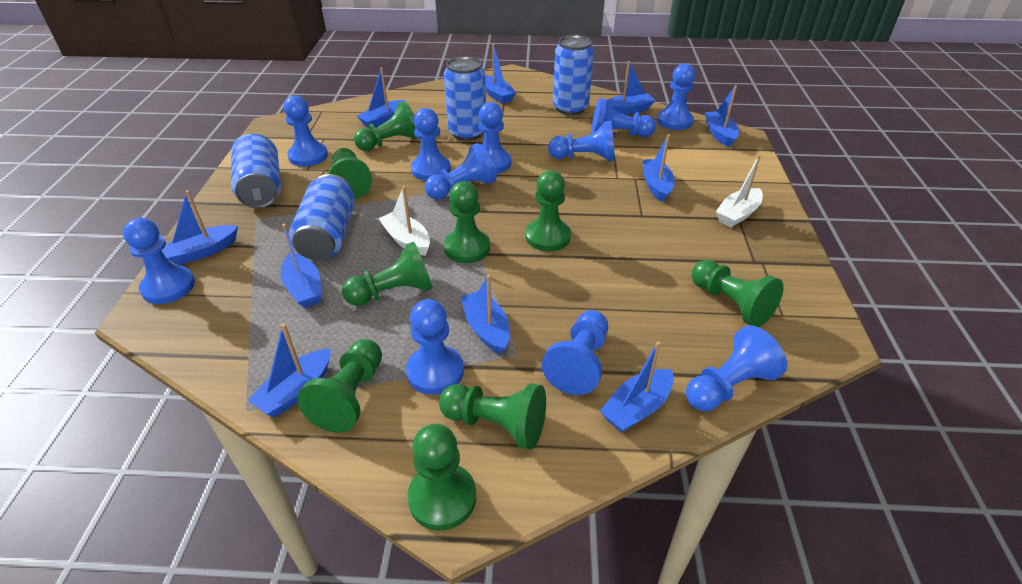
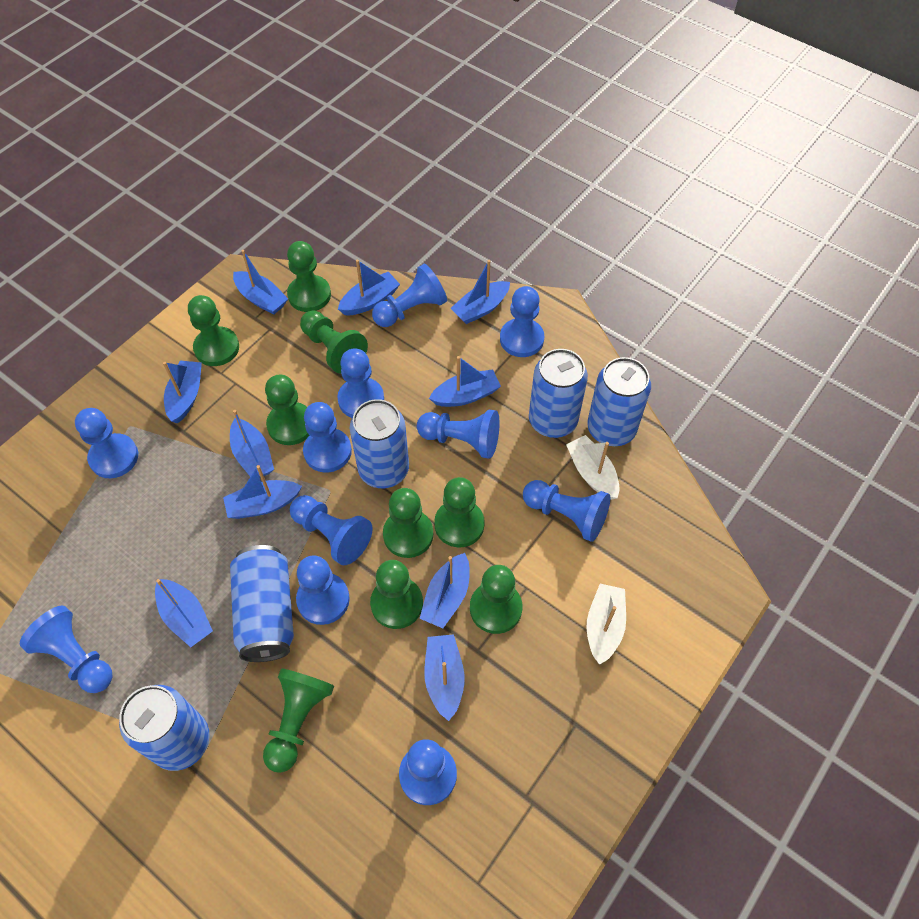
blue can: 4 -> 5

